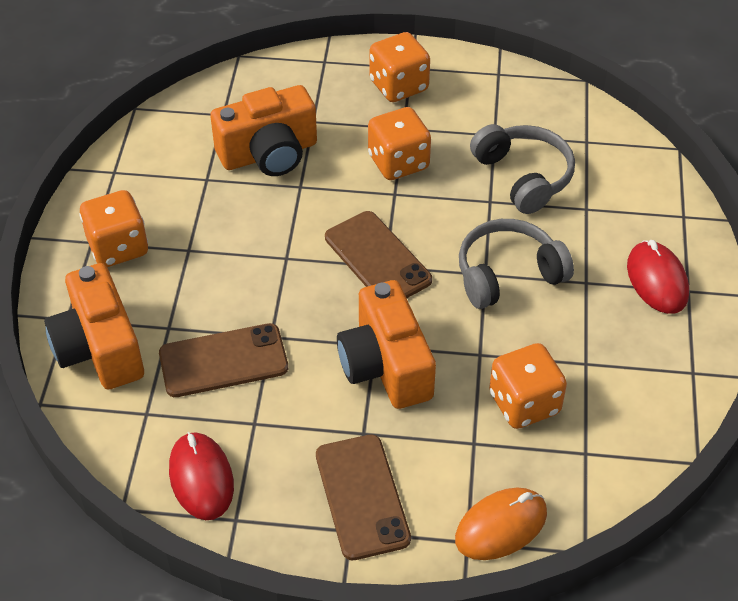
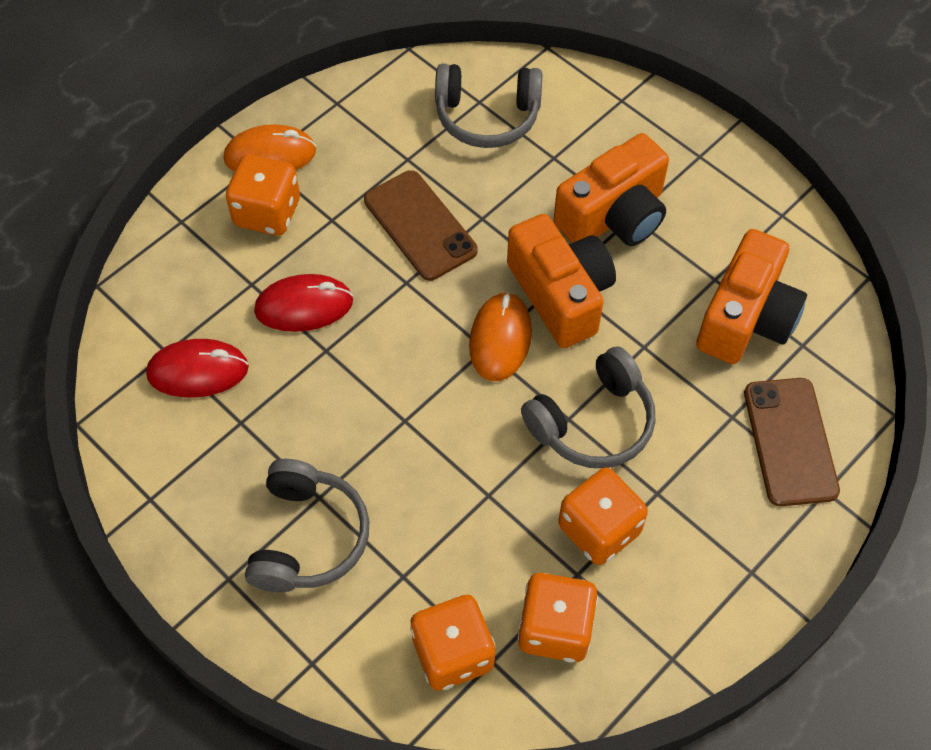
brown phone: 3 -> 2
grey headphones: 2 -> 3
orange mouse: 1 -> 2

